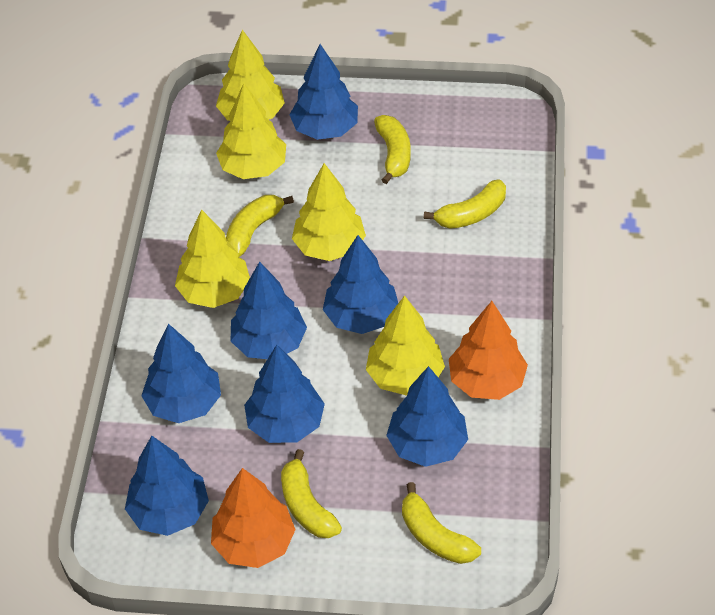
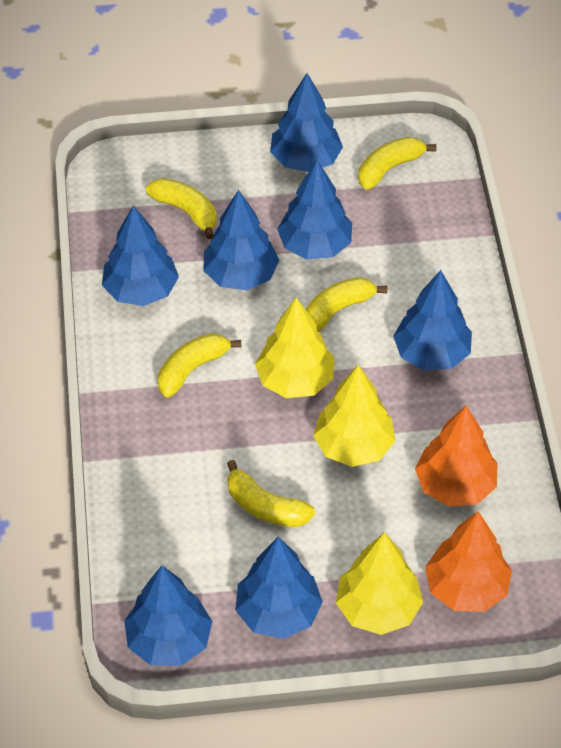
yellow tree: 5 -> 3

